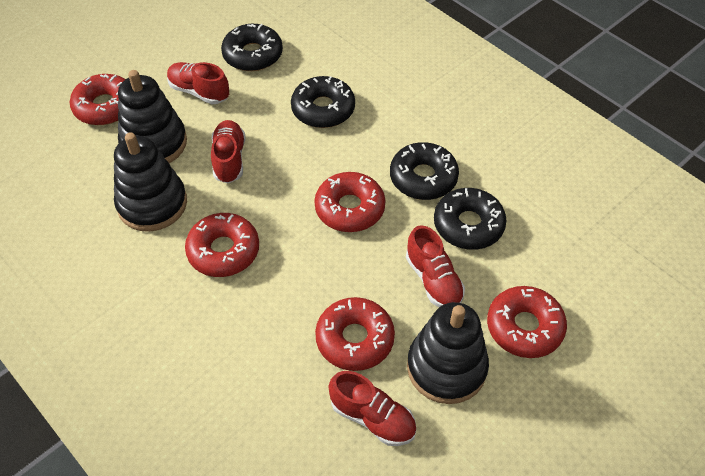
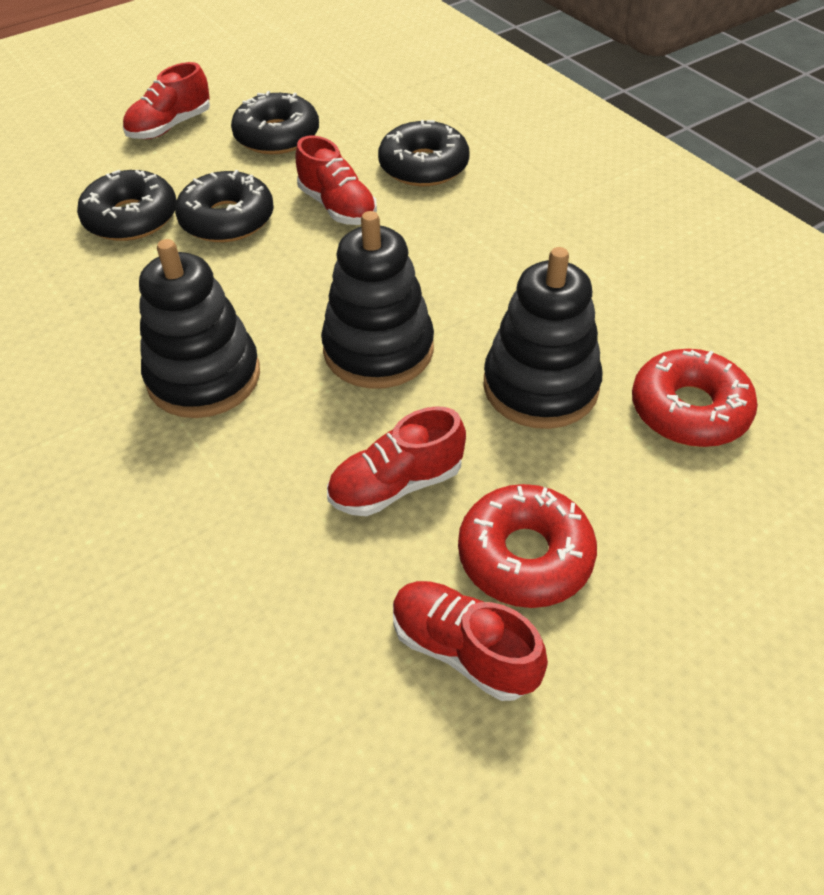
red donut: 5 -> 2

